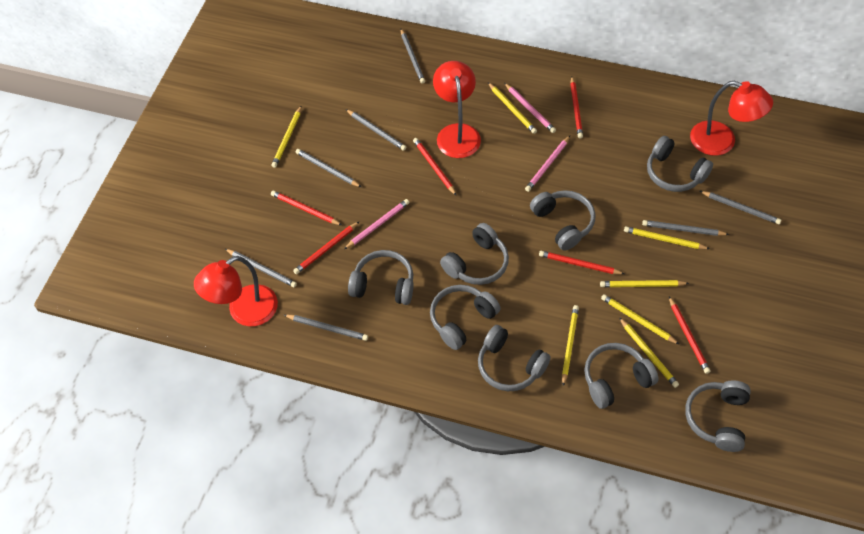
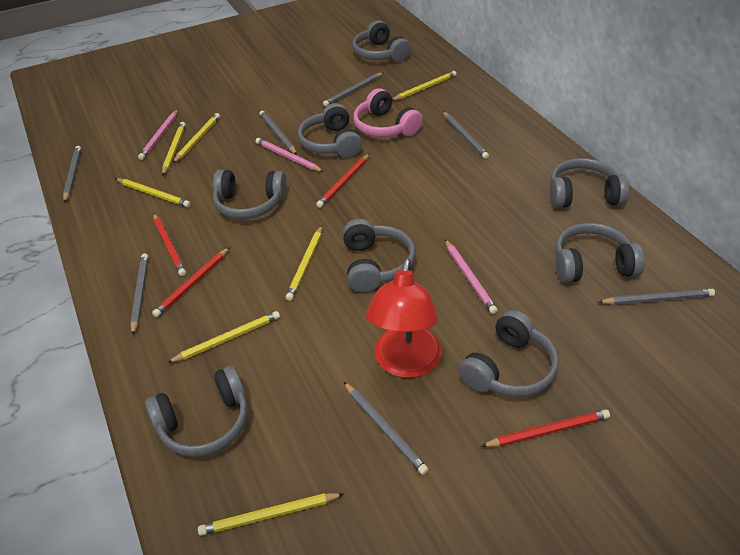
pink headphones: 0 -> 1
red lamp: 3 -> 1
red pencil: 6 -> 4

